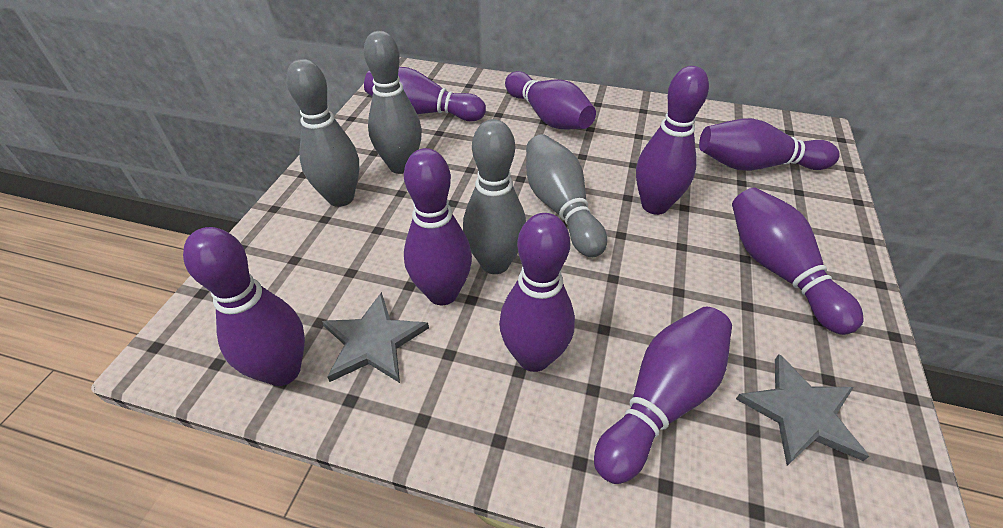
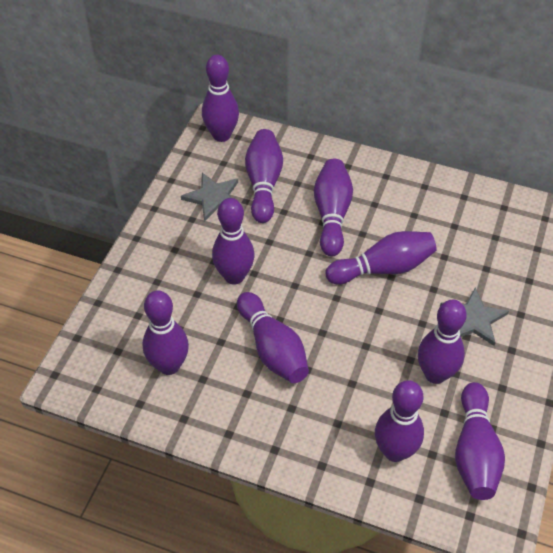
grey bowling pin: 4 -> 0
purple bowling pin: 9 -> 10

